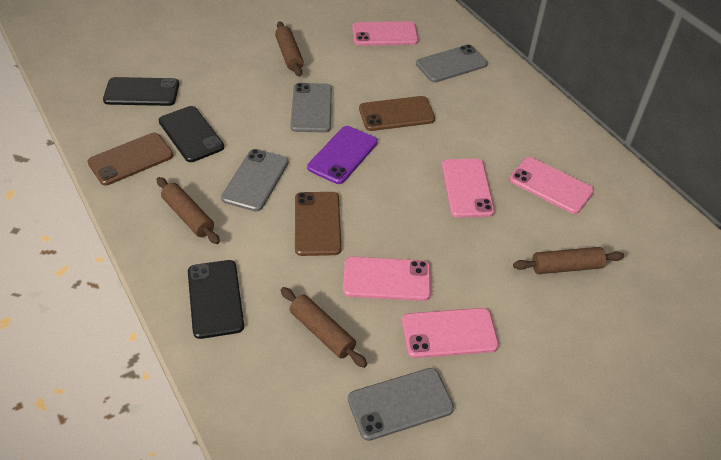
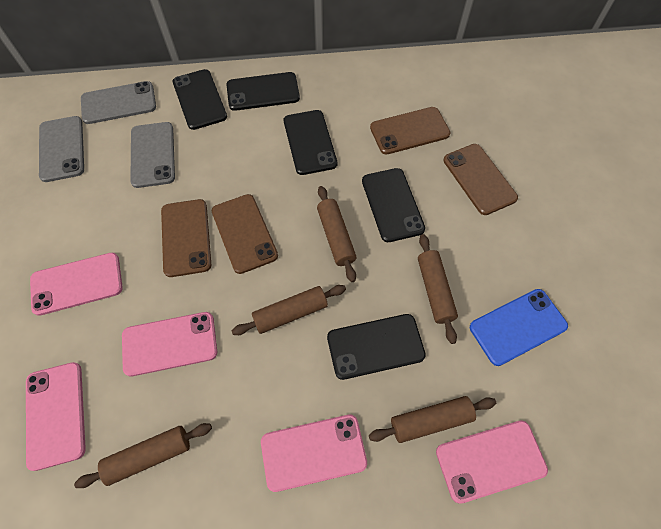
black phone: 3 -> 5
blue phone: 0 -> 1
brown phone: 3 -> 4
brown rolling pin: 4 -> 5
grey phone: 4 -> 3
purple phone: 1 -> 0

